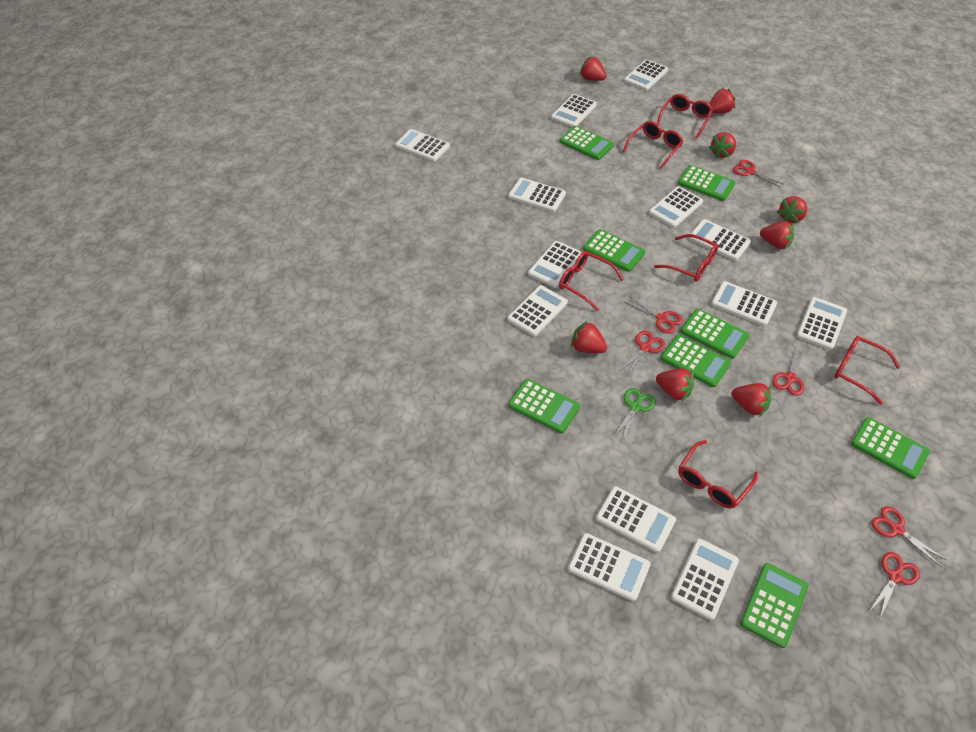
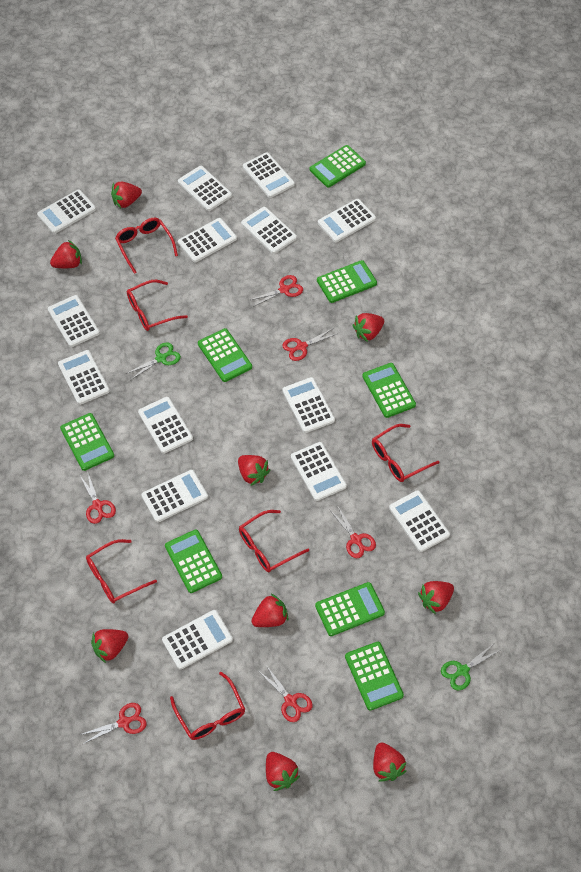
green scissors: 1 -> 2
red strawberry: 8 -> 9
white calculator: 13 -> 14

